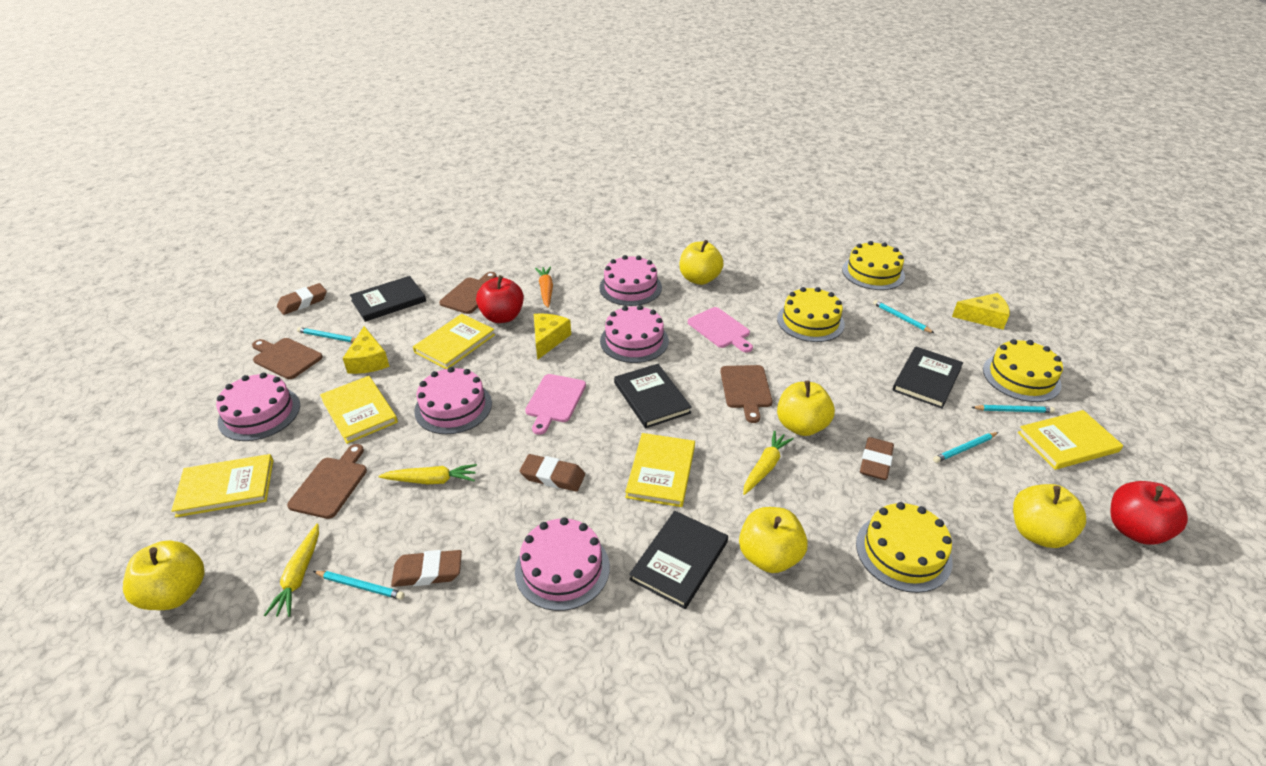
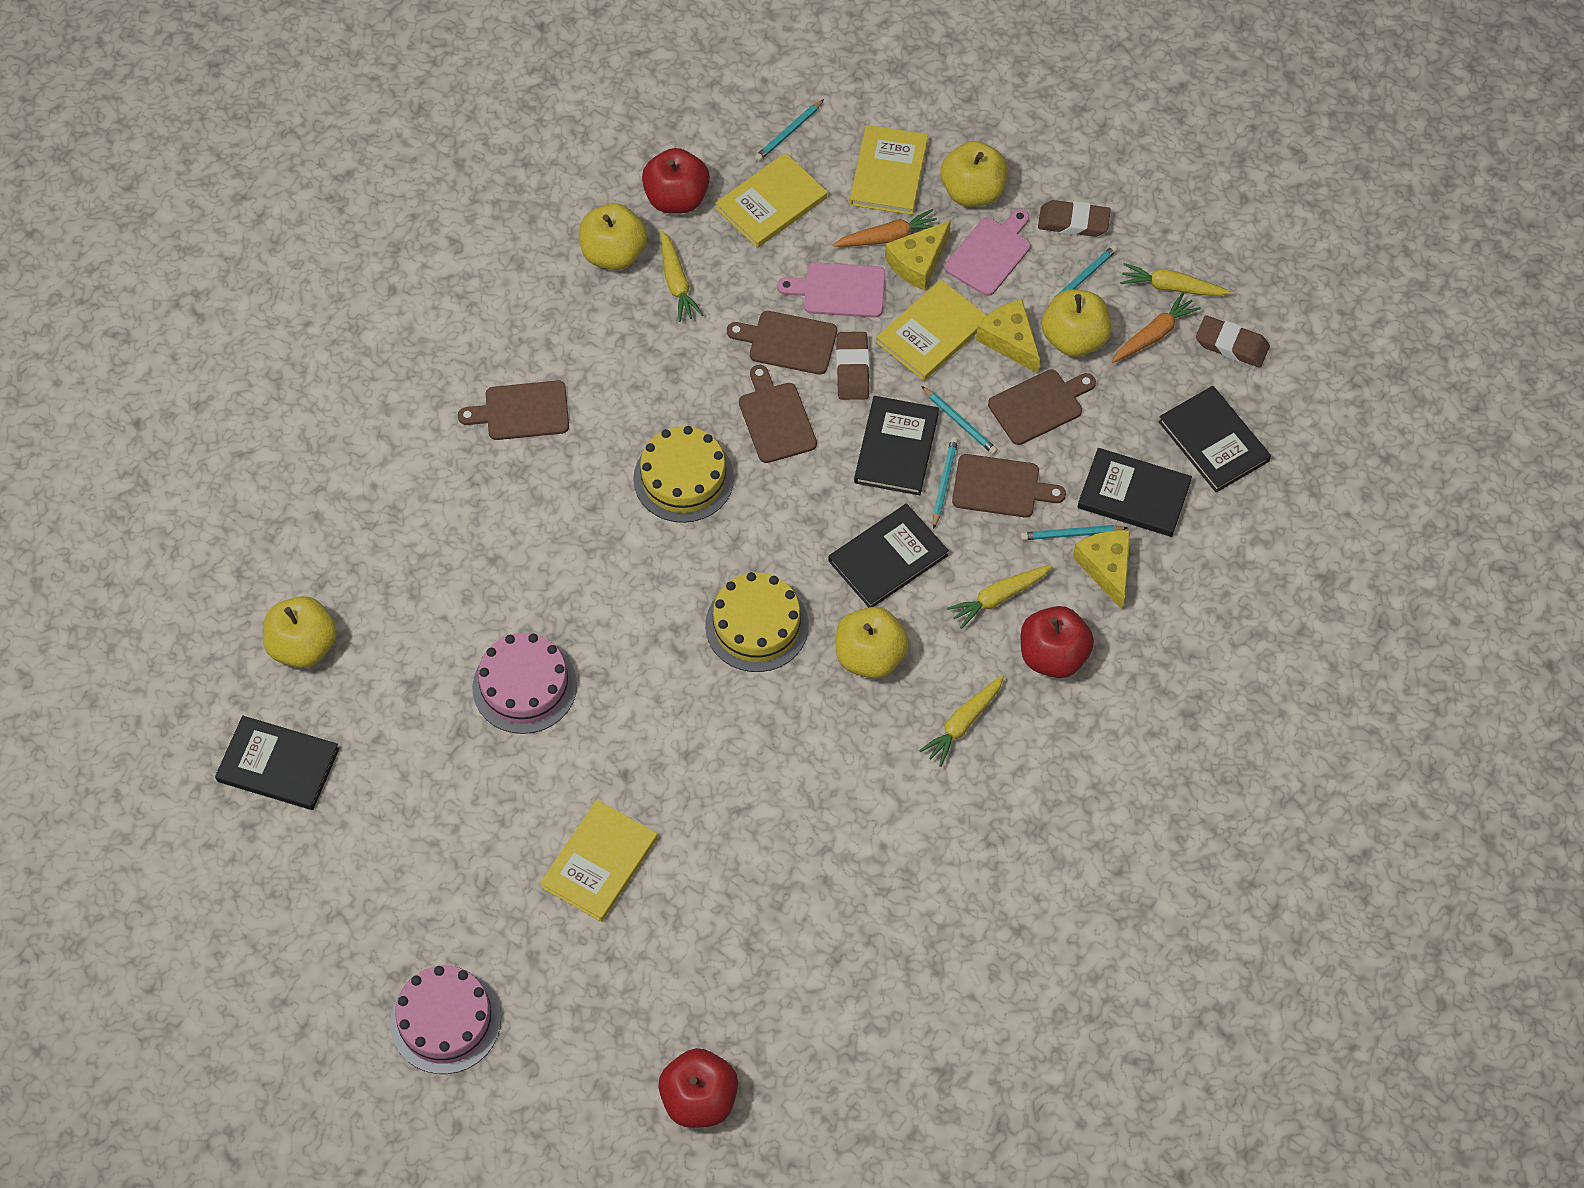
black book: 4 -> 5
brown cutting board: 4 -> 5
brown eraser: 4 -> 3
orange carrot: 1 -> 2
pink cake: 5 -> 2
red apple: 2 -> 3
yellow book: 5 -> 4
yellow cake: 4 -> 2
yellow carrot: 3 -> 4

